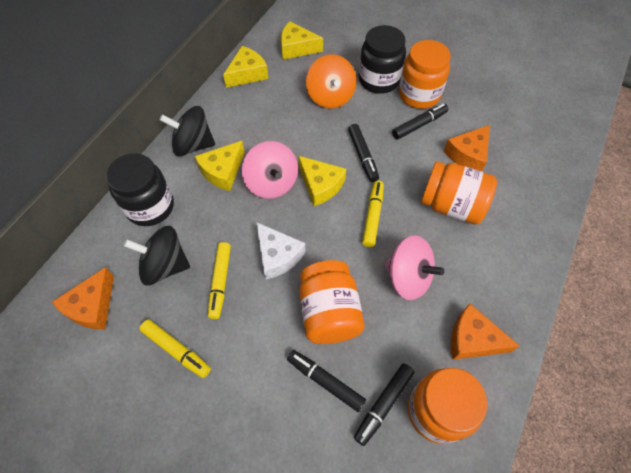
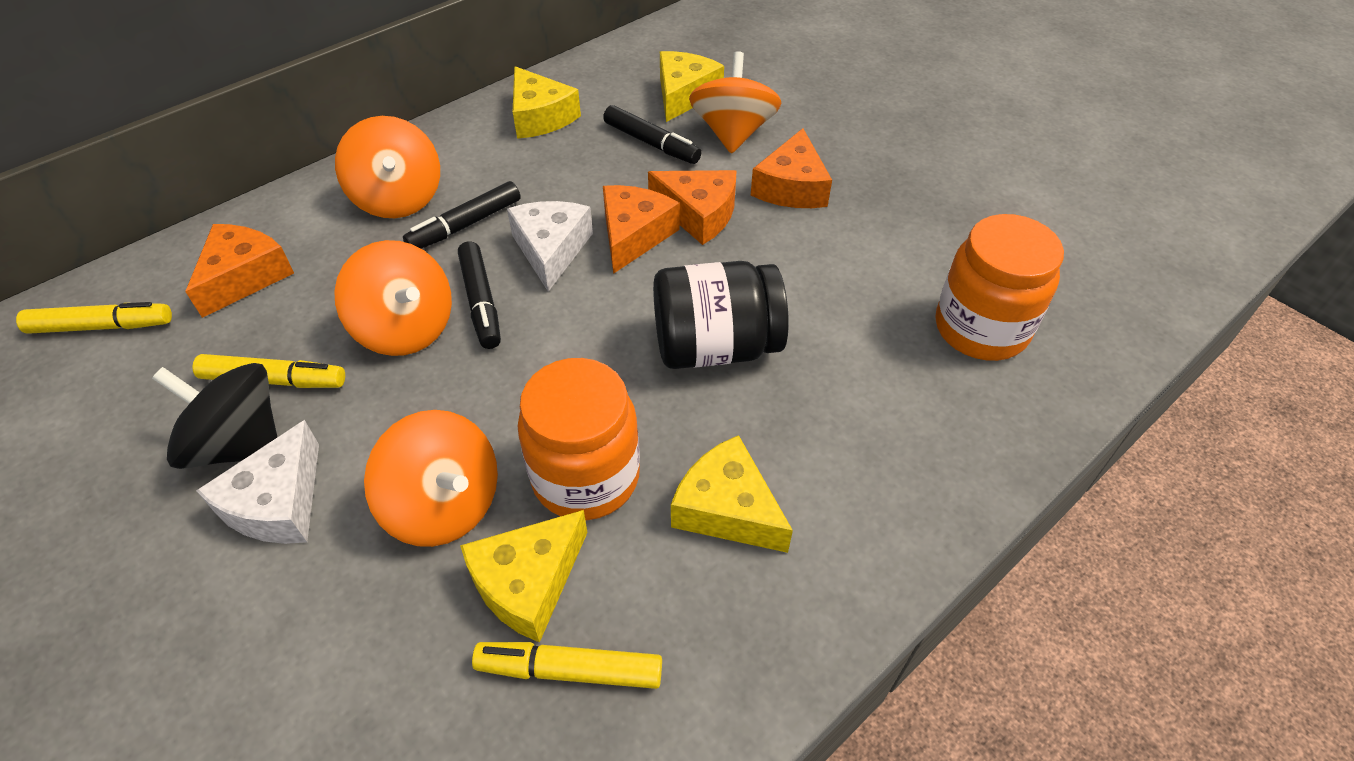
black jar: 2 -> 1
black marker: 4 -> 3
black spinning top: 2 -> 1
orange cheese: 3 -> 4
orange jar: 4 -> 2
orange spinning top: 1 -> 4
pink spinning top: 2 -> 0
white cheese: 1 -> 2

